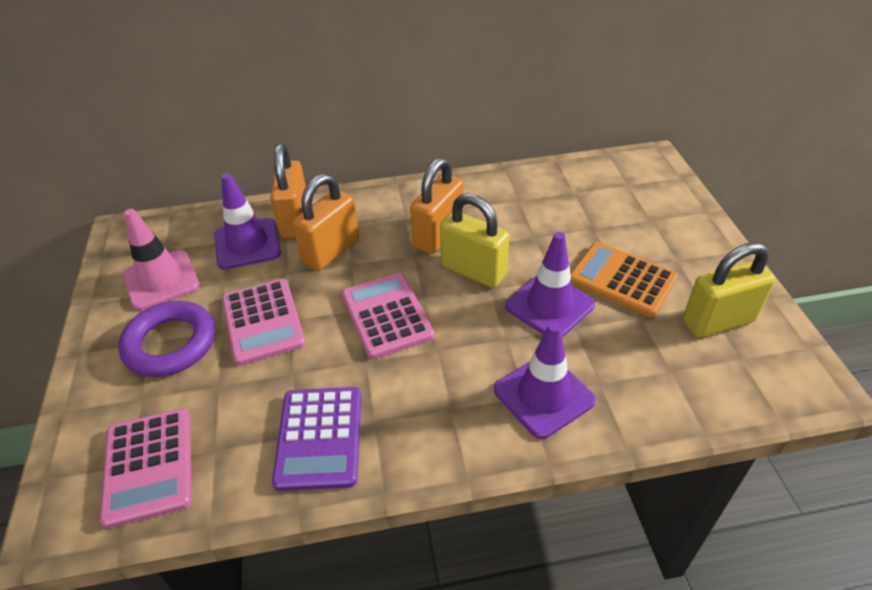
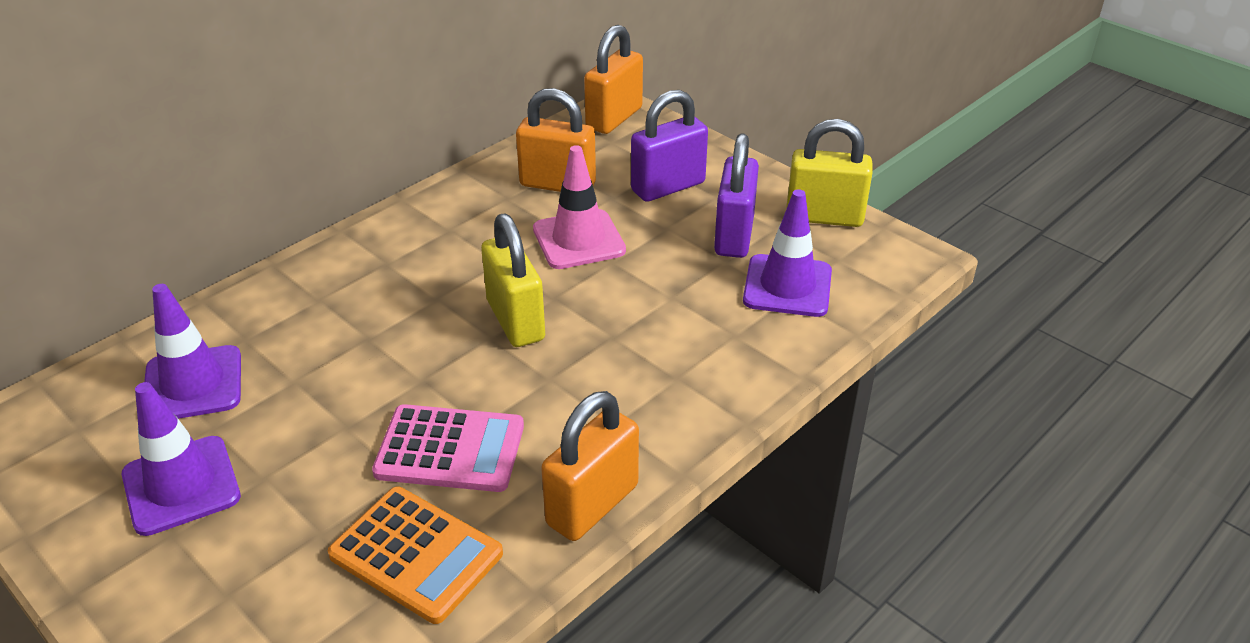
pink calculator: 3 -> 1
purple calculator: 1 -> 0
purple padlock: 0 -> 2
purple ring: 1 -> 0

